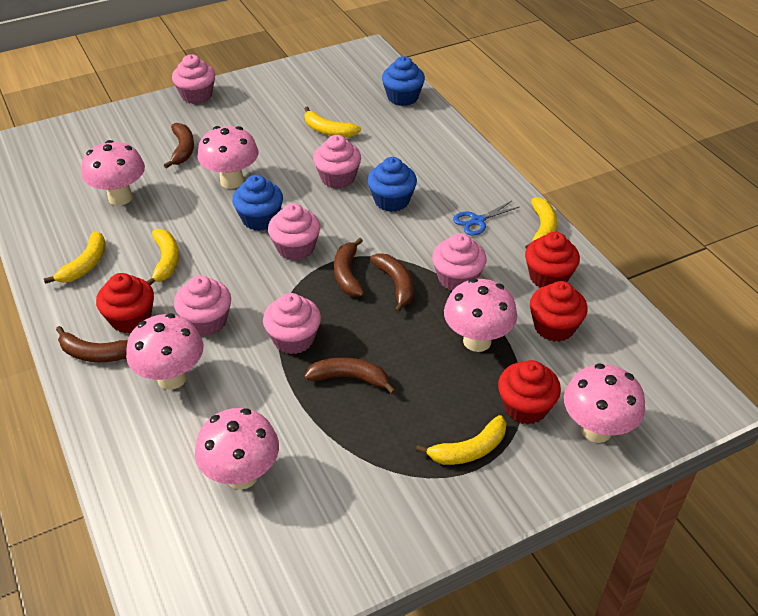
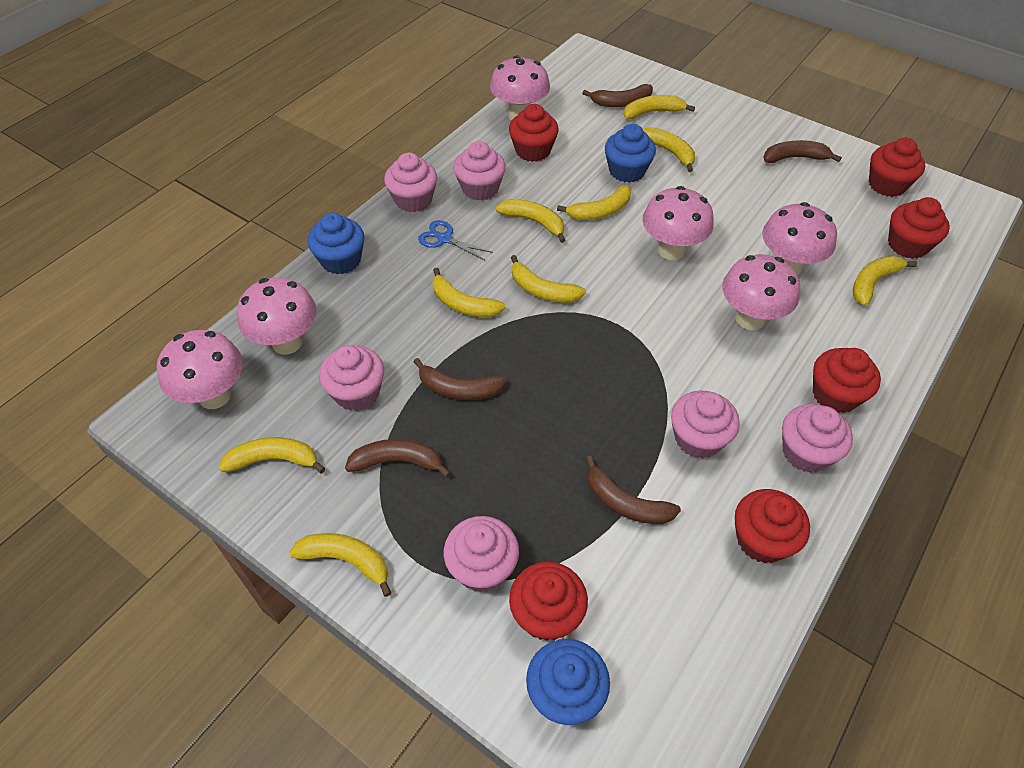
red cupcake: 4 -> 6
yellow banana: 5 -> 9

